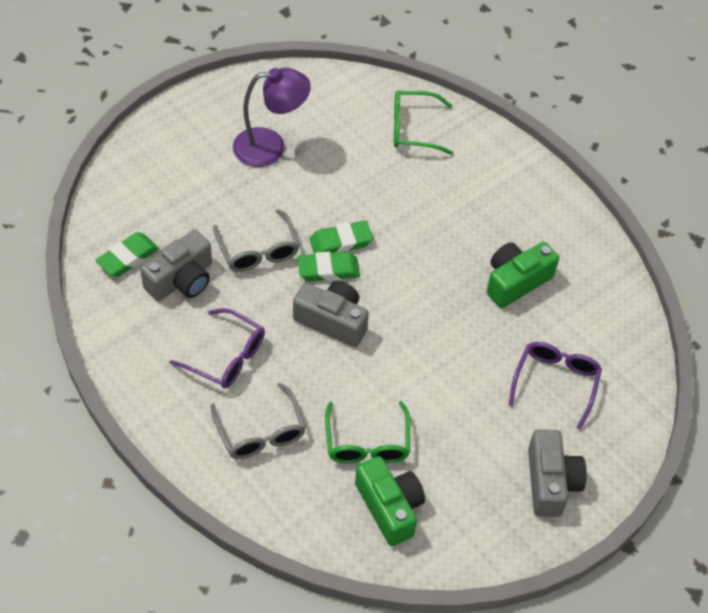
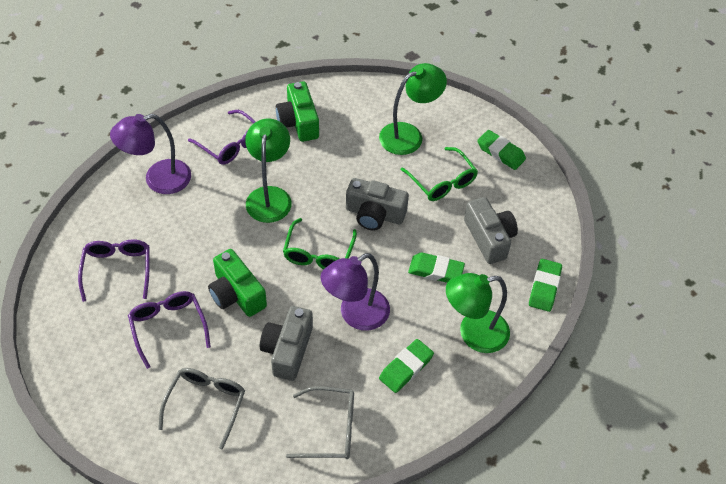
green eraser: 3 -> 4
green lamp: 0 -> 3
purple glasses: 2 -> 3
purple lamp: 1 -> 2

